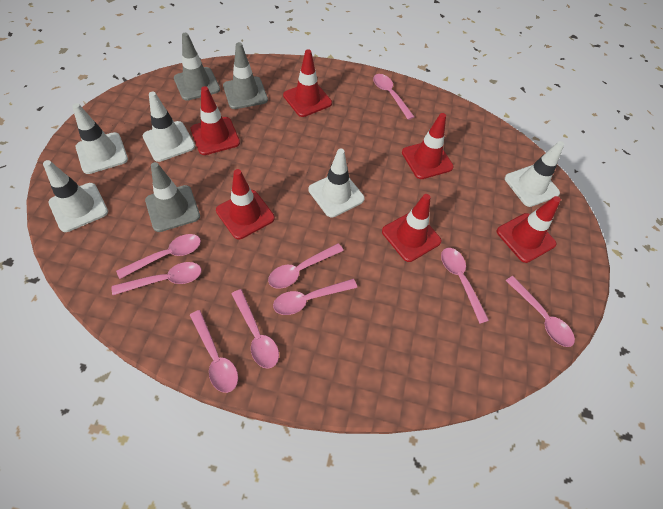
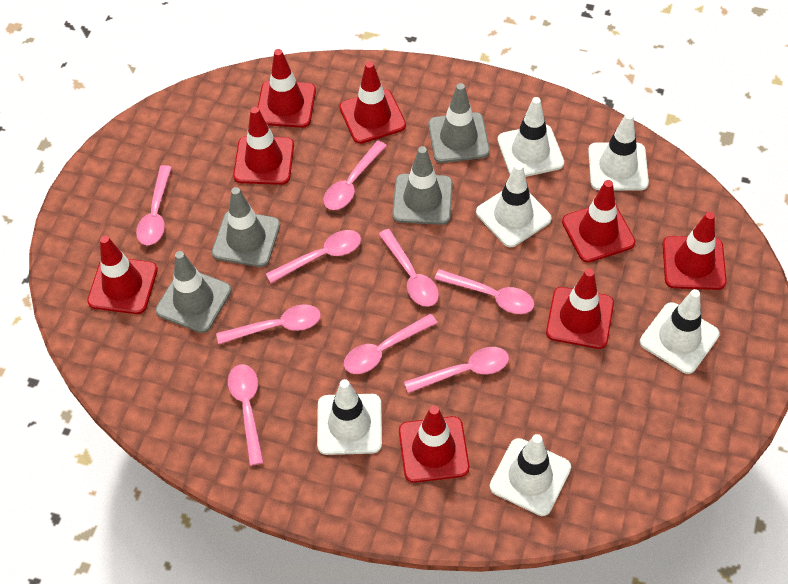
grey traffic cone: 3 -> 4
red traffic cone: 6 -> 8
white traffic cone: 5 -> 6

